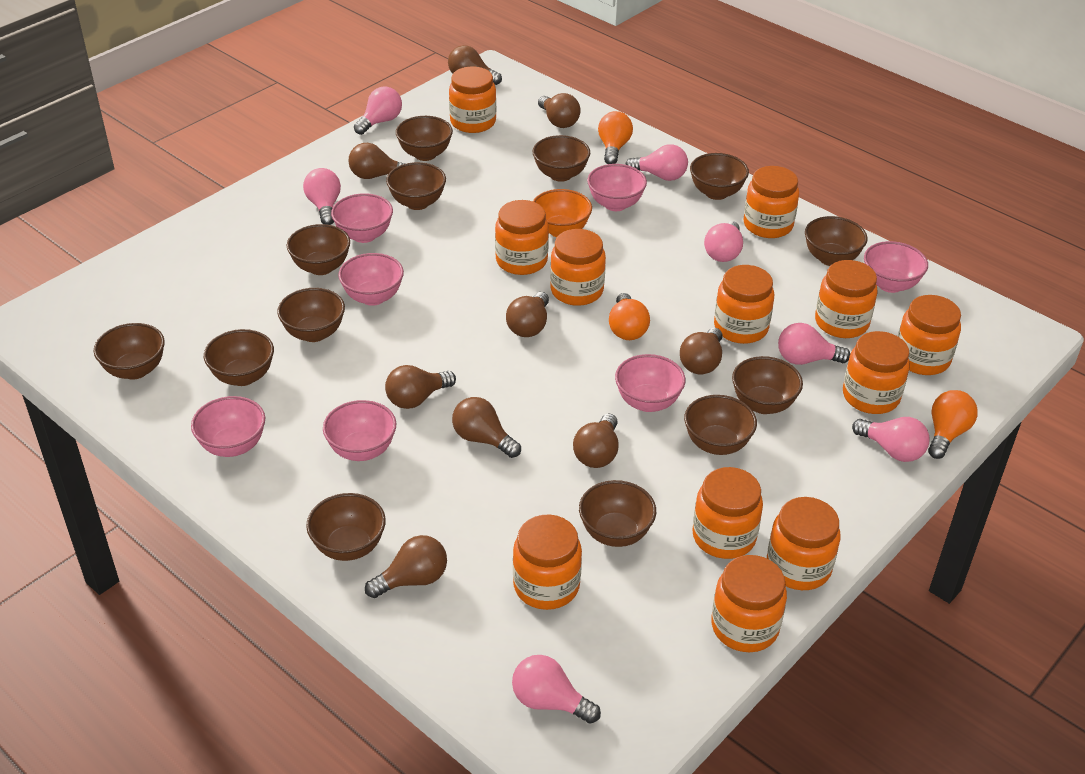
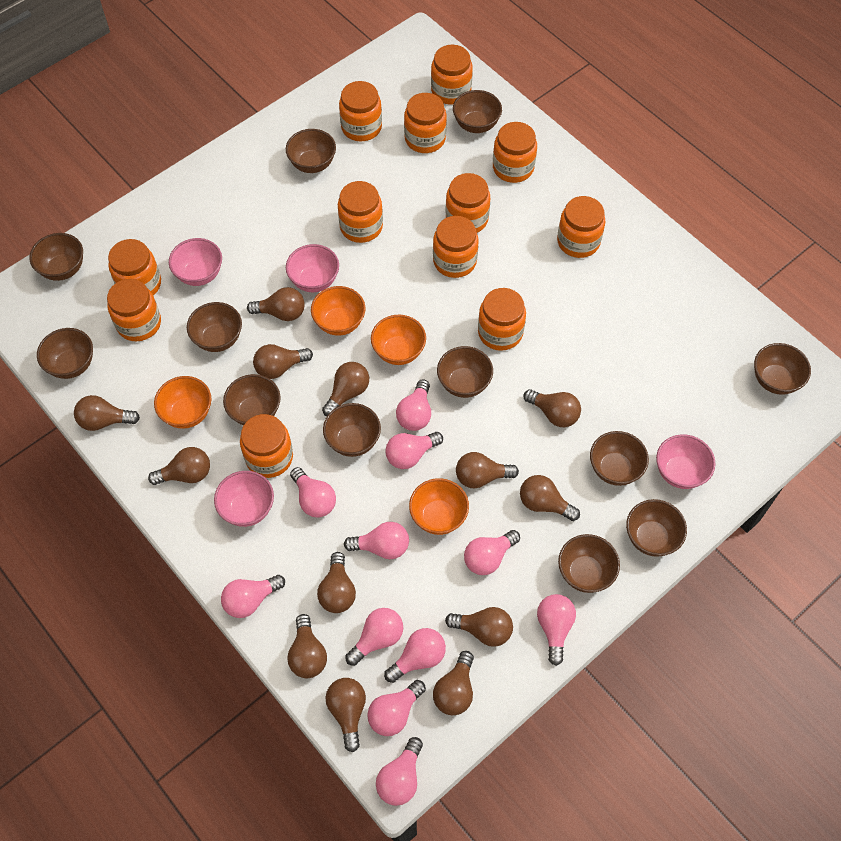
brown bowl: 13 -> 12
brown light bulb: 9 -> 13
orange bowl: 1 -> 4
orange light bulb: 3 -> 0
pink bowl: 7 -> 4
pink light bulb: 7 -> 11

